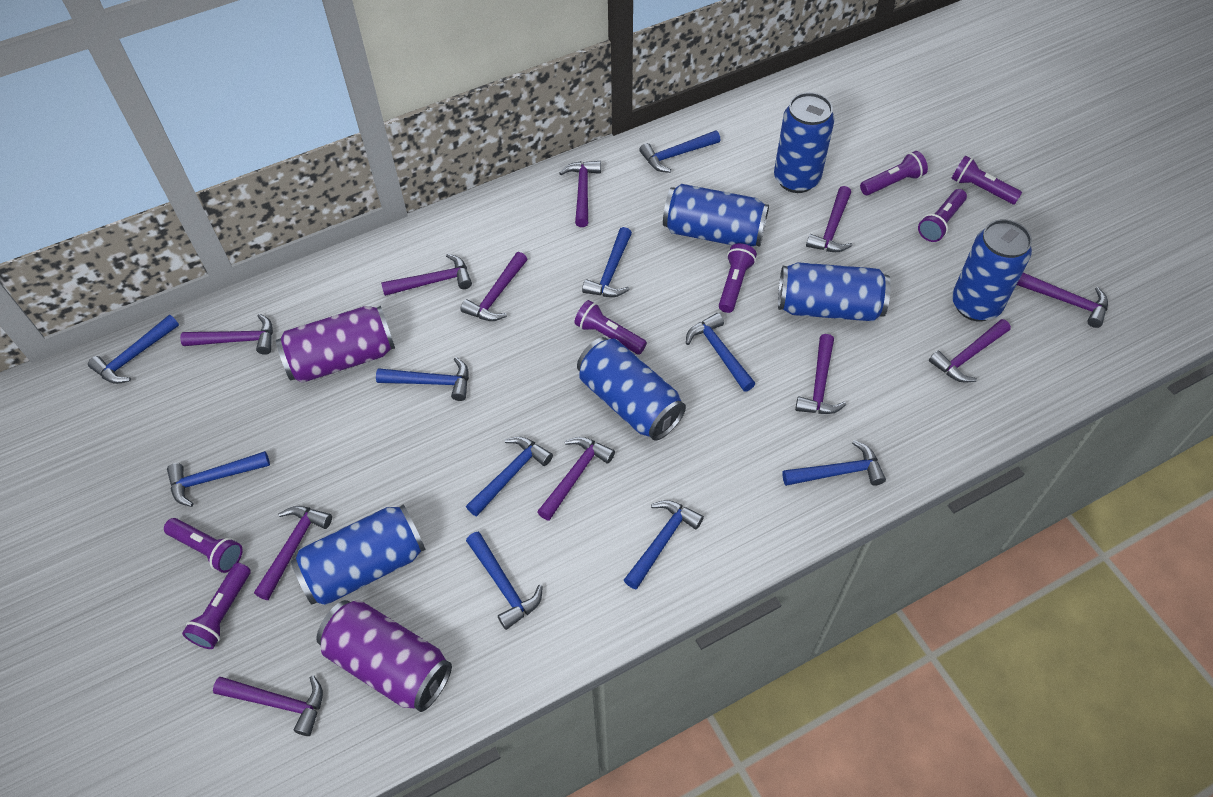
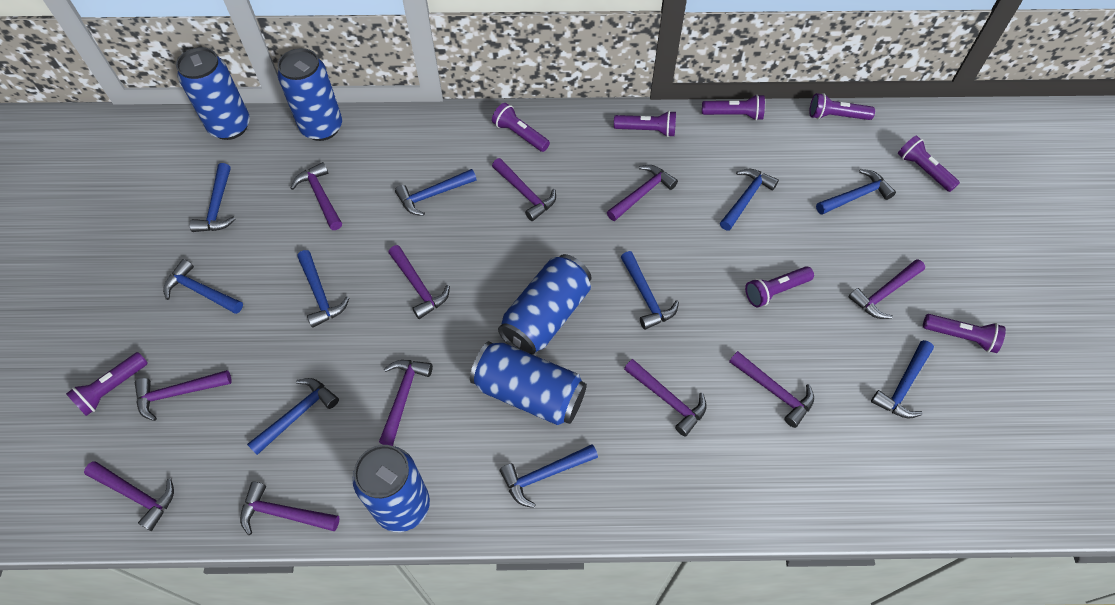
blue can: 6 -> 5
purple can: 2 -> 0
purple flashlight: 7 -> 8

